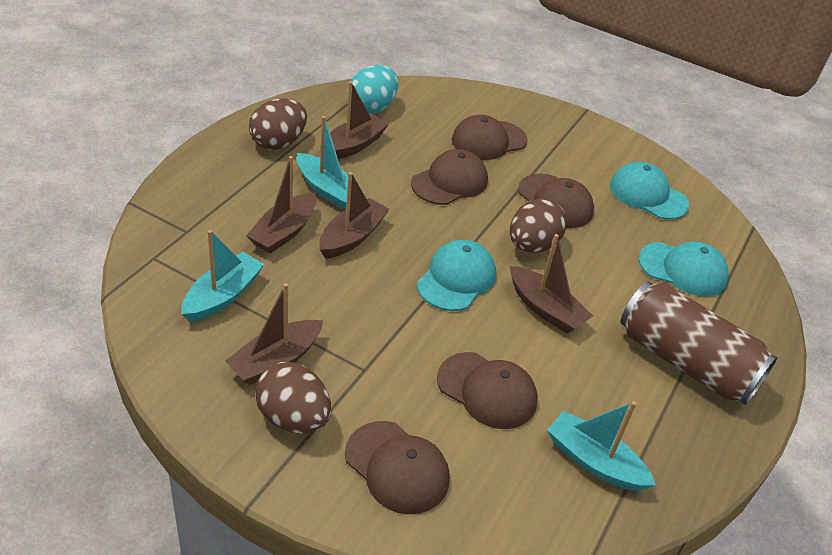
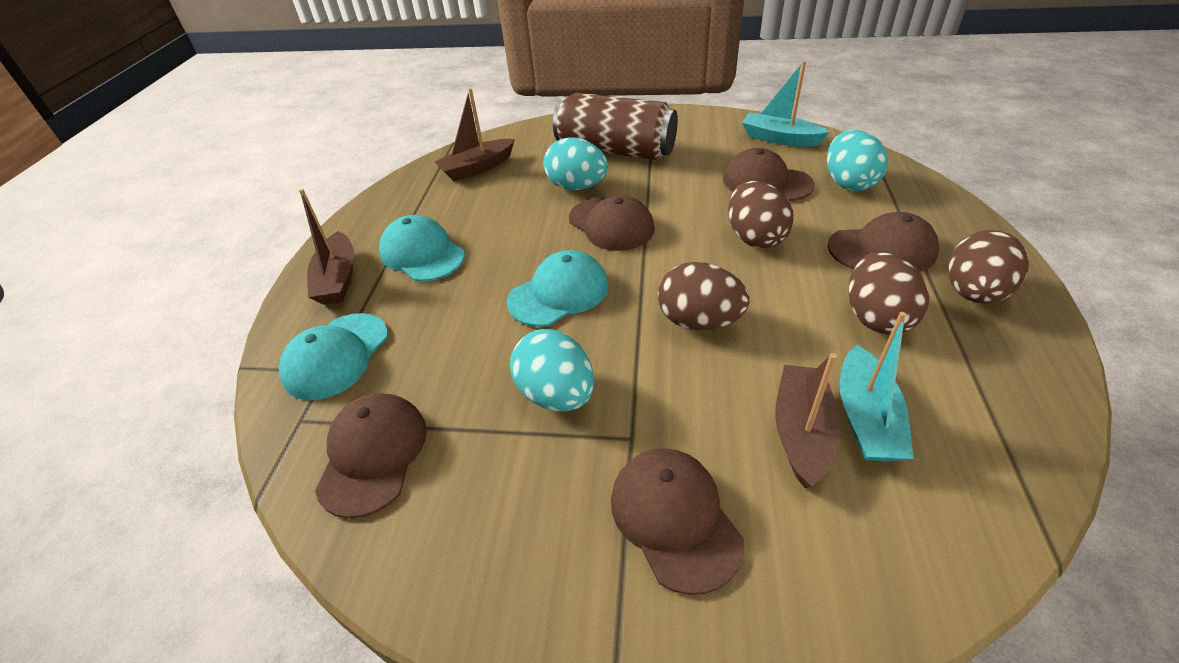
brown boat: 5 -> 3
brown egg: 3 -> 4
turquoise boat: 3 -> 2
turquoise egg: 1 -> 3

